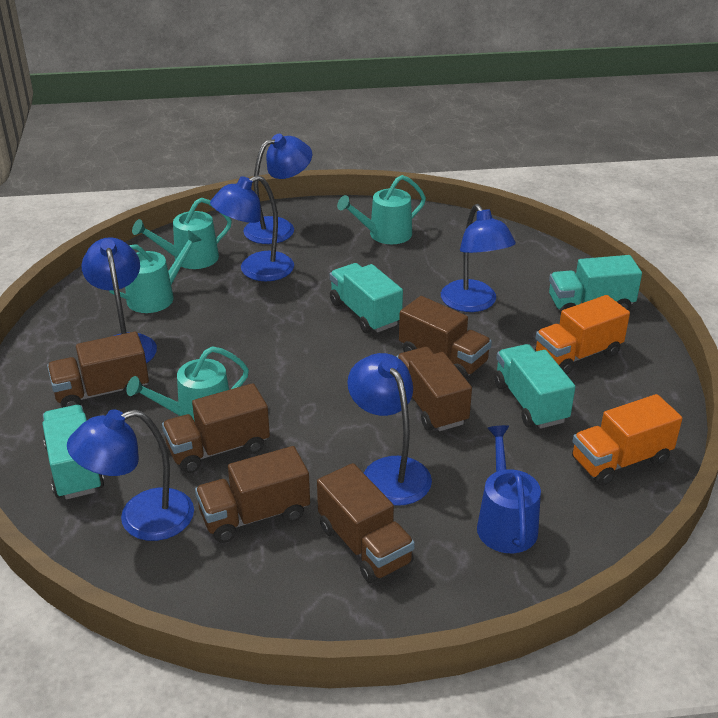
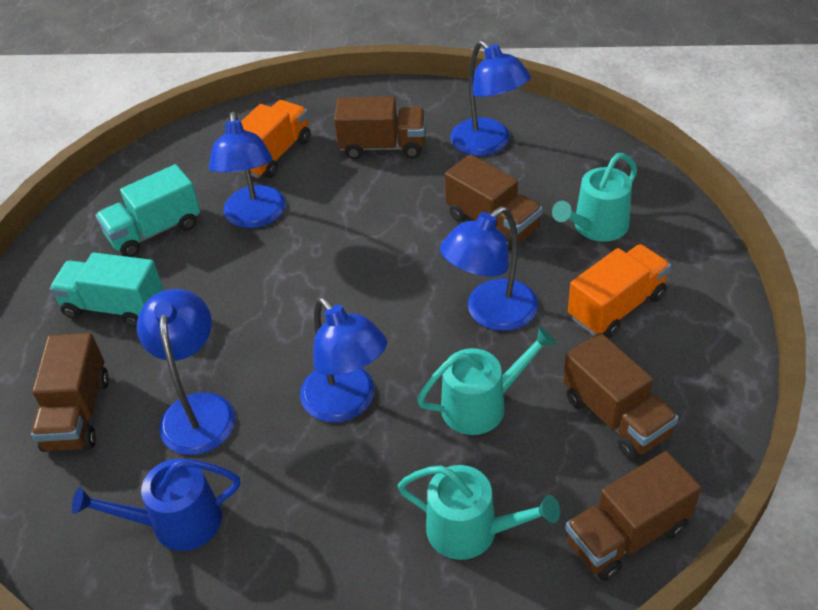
blue lamp: 6 -> 5
brown truck: 6 -> 5
turquoise truck: 4 -> 2
turquoise watering can: 4 -> 3

